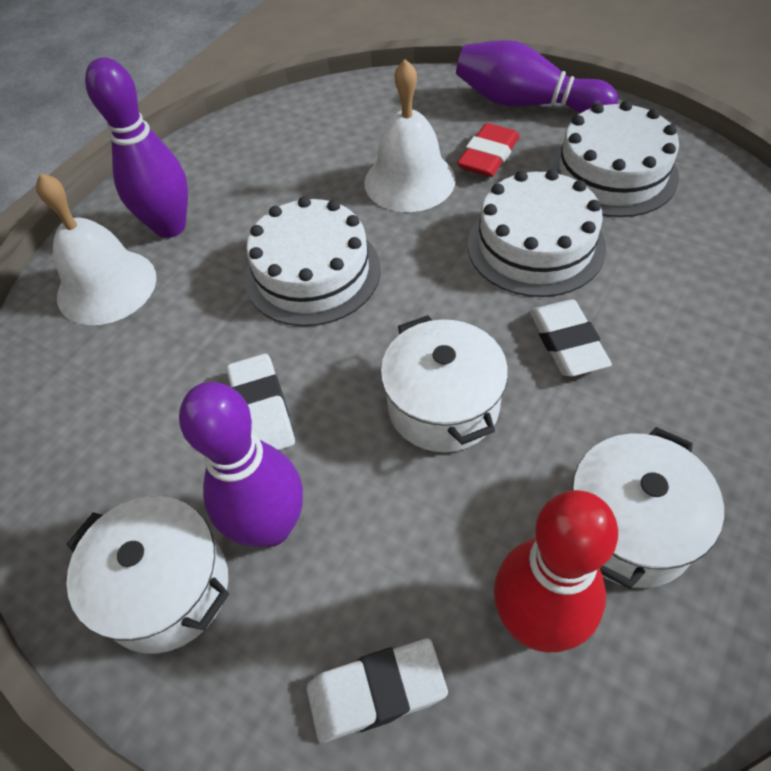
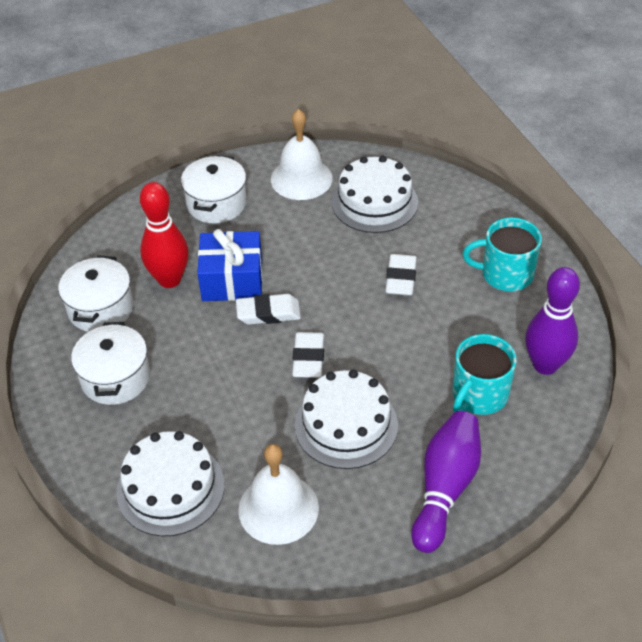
blue gift: 0 -> 1
purple bowling pin: 3 -> 2
red eraser: 1 -> 0
turquoise mug: 0 -> 2

